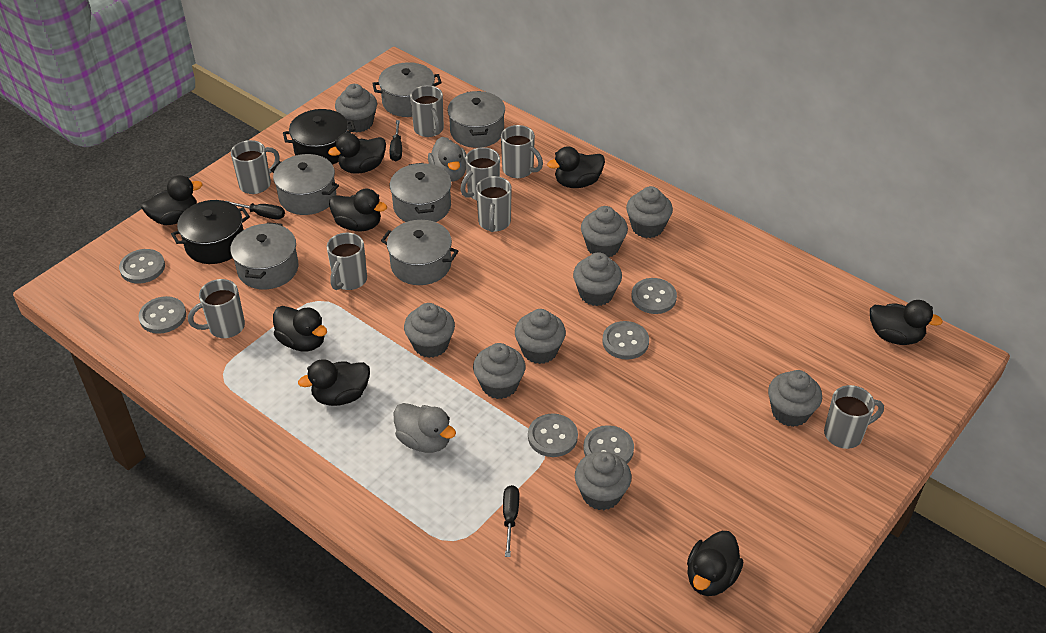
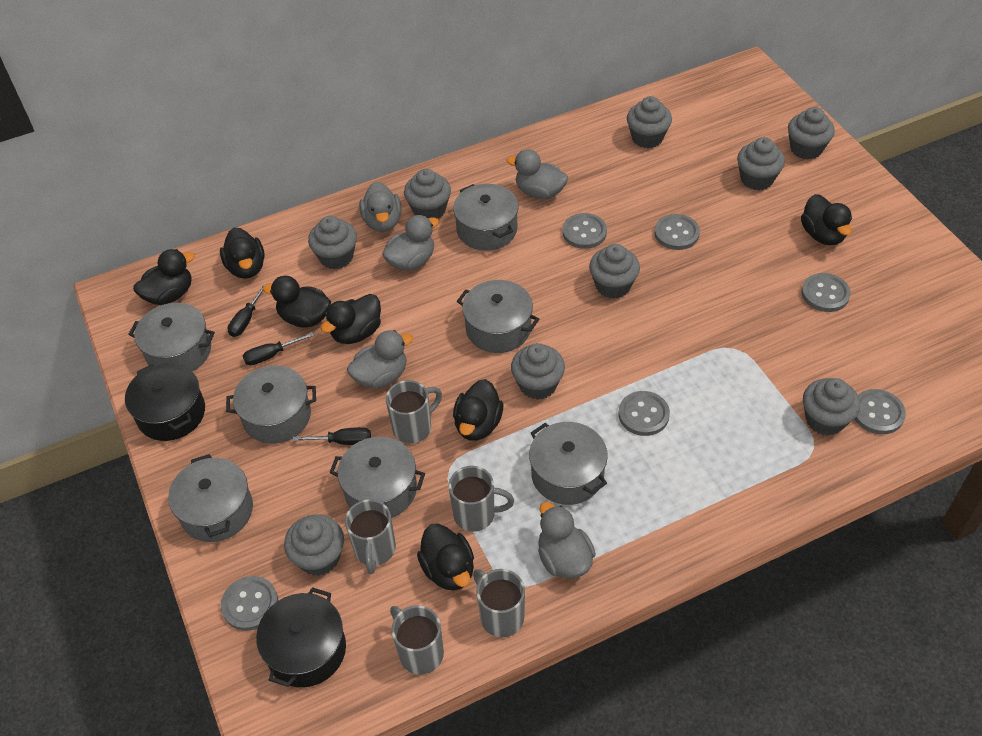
black duck: 8 -> 7
grey duck: 2 -> 5
grey mug: 8 -> 5
grey pot: 6 -> 7

